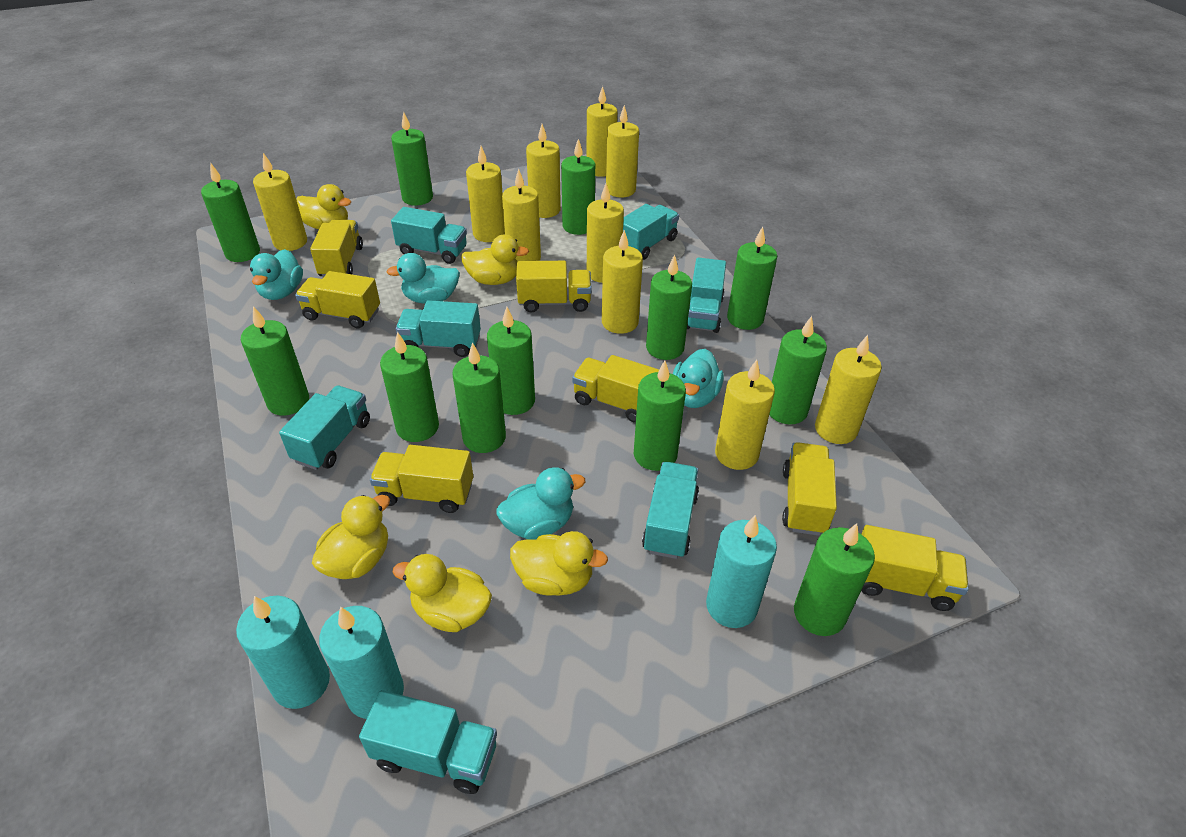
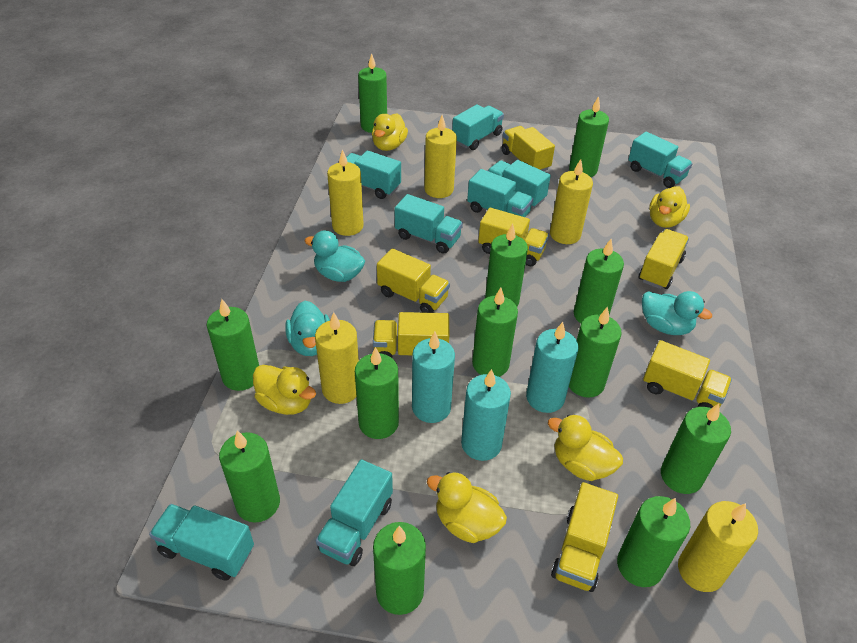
turquoise duck: 4 -> 3
turquoise truck: 7 -> 8
yellow candle: 10 -> 5

